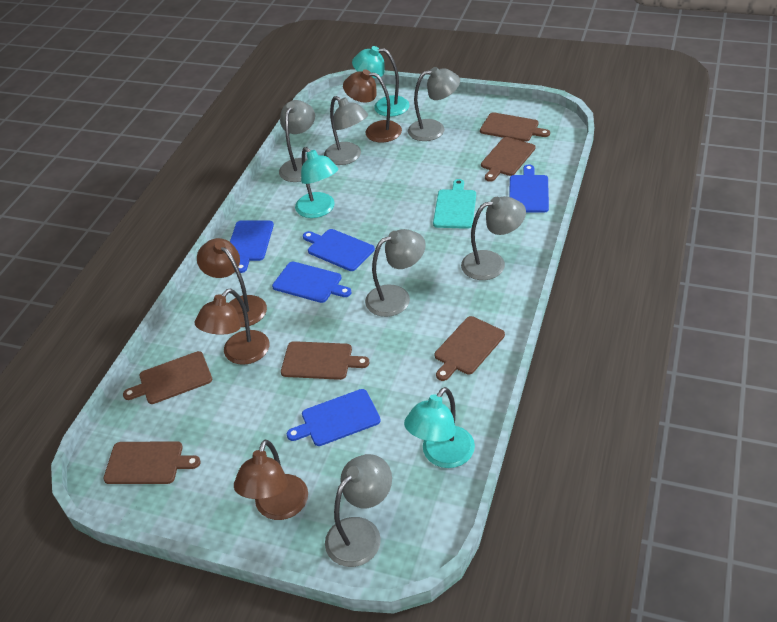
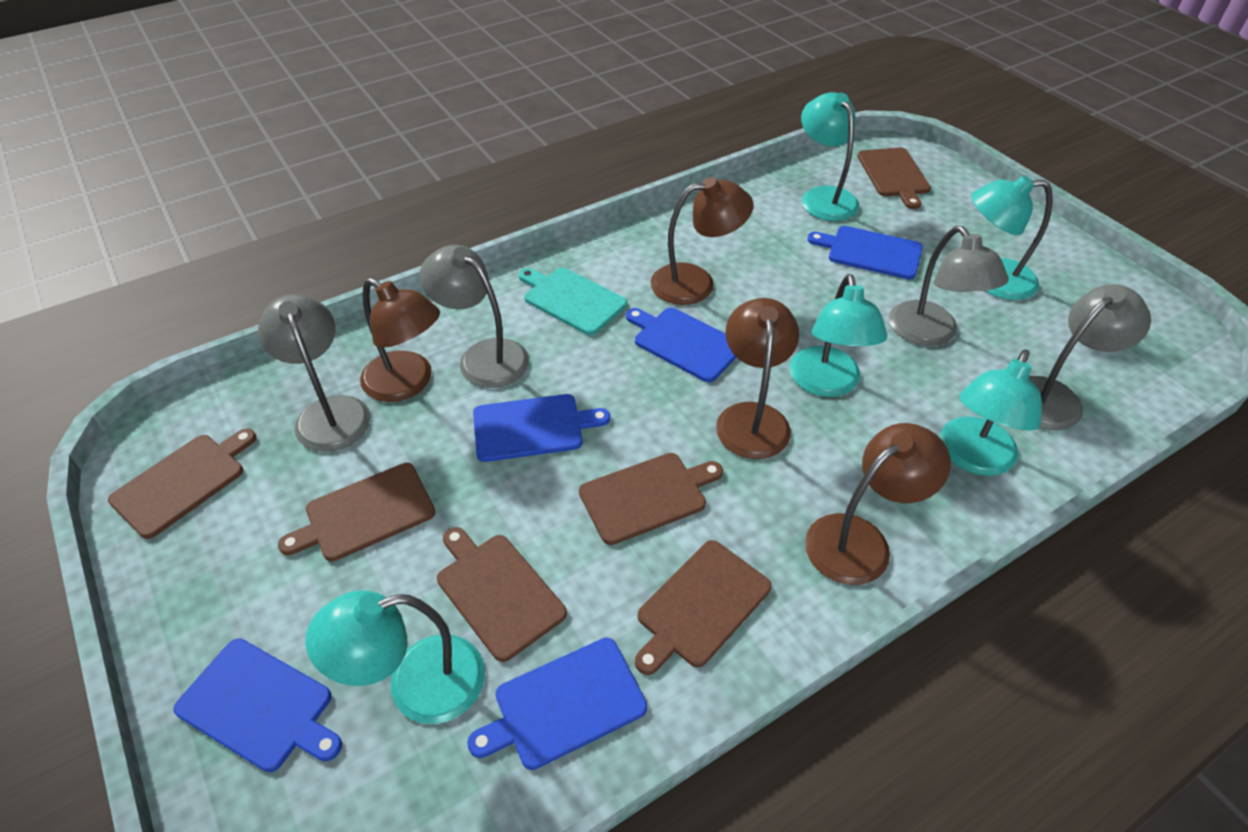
grey lamp: 6 -> 4
turquoise lamp: 3 -> 5

